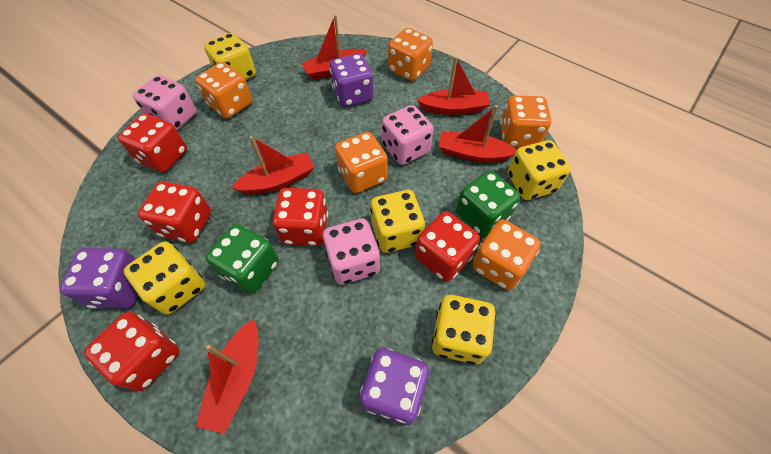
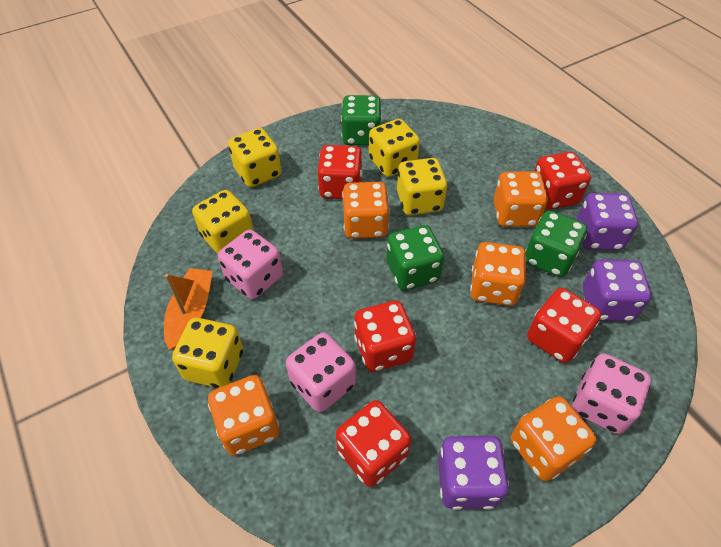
green dice: 2 -> 3
orange boat: 0 -> 1
red boat: 5 -> 0

